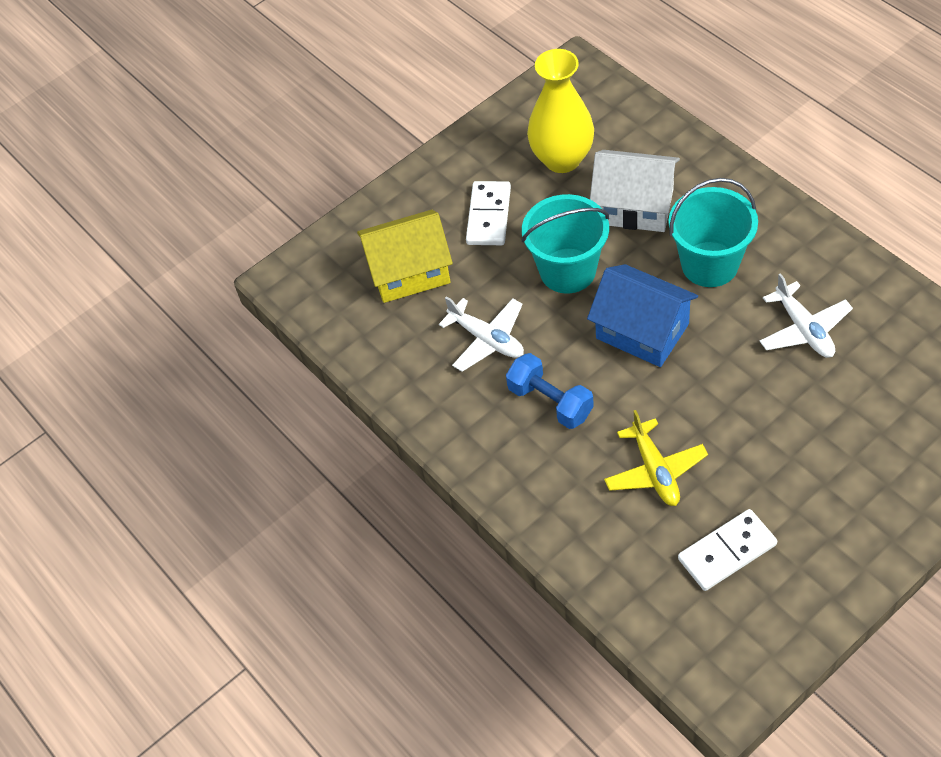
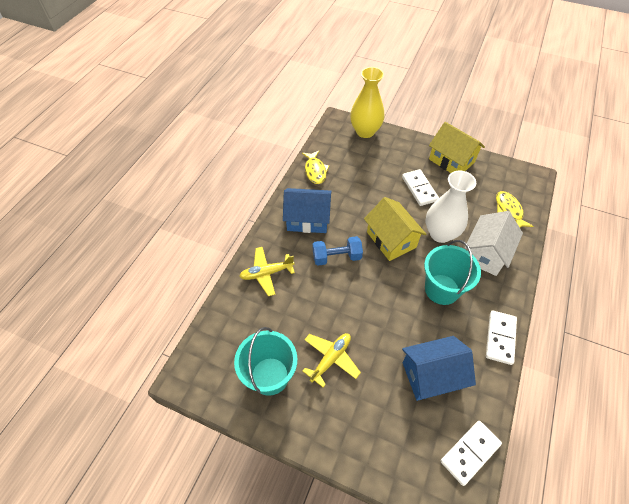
blue house: 1 -> 2
white domino: 2 -> 3
white plane: 2 -> 0
white vase: 0 -> 1
yellow fish: 0 -> 2
yellow house: 1 -> 2
yellow plane: 1 -> 2

